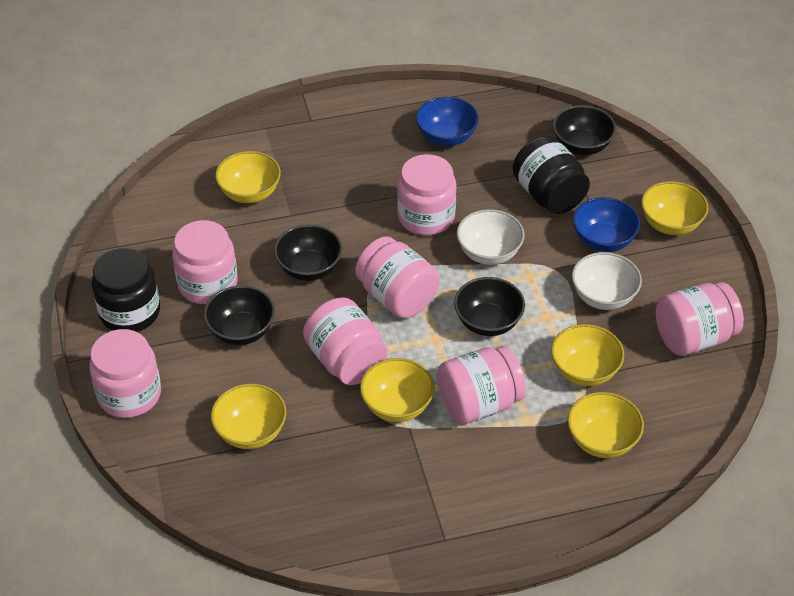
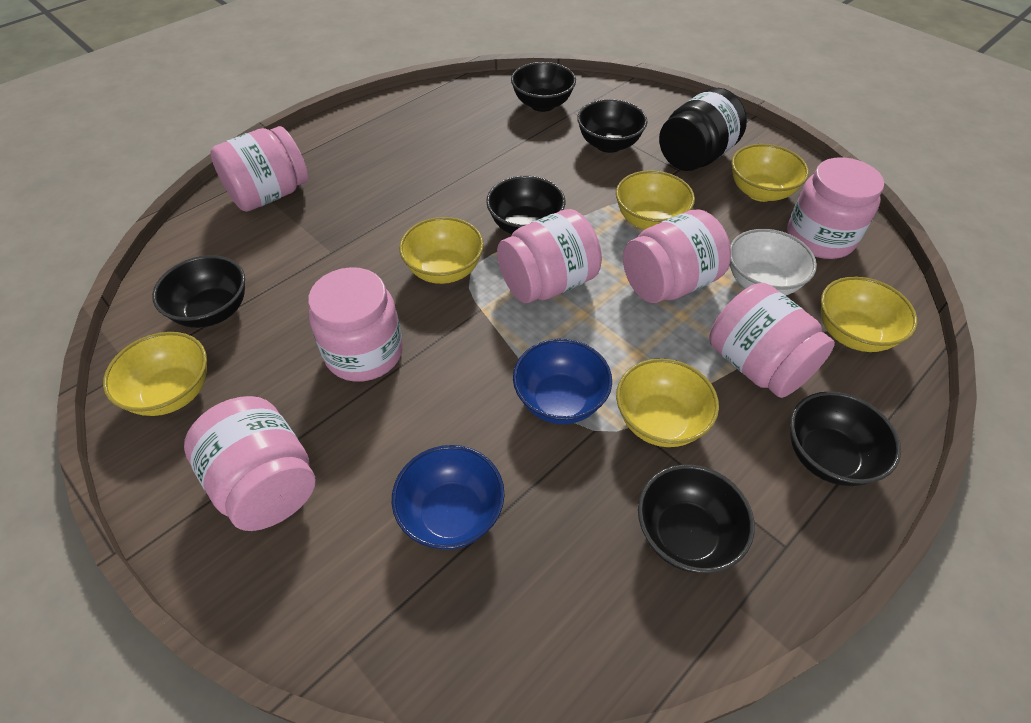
black bowl: 4 -> 6
black jar: 2 -> 1
white bowl: 2 -> 1

